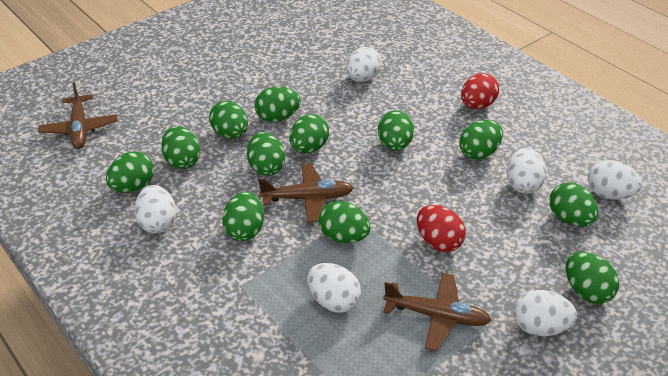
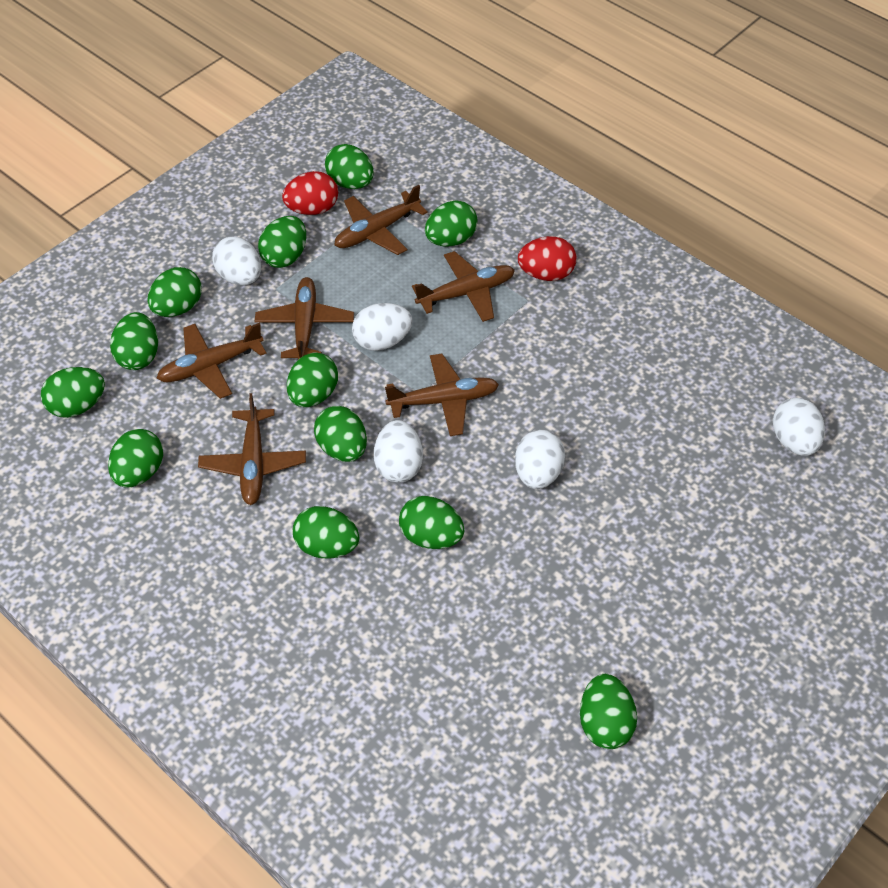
brown plane: 3 -> 6
white egg: 6 -> 5

